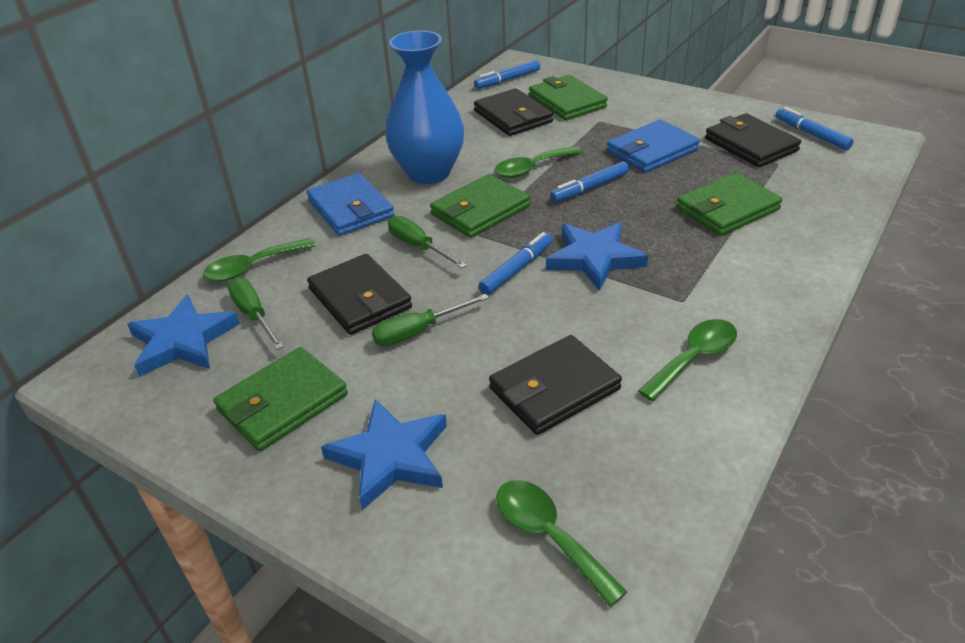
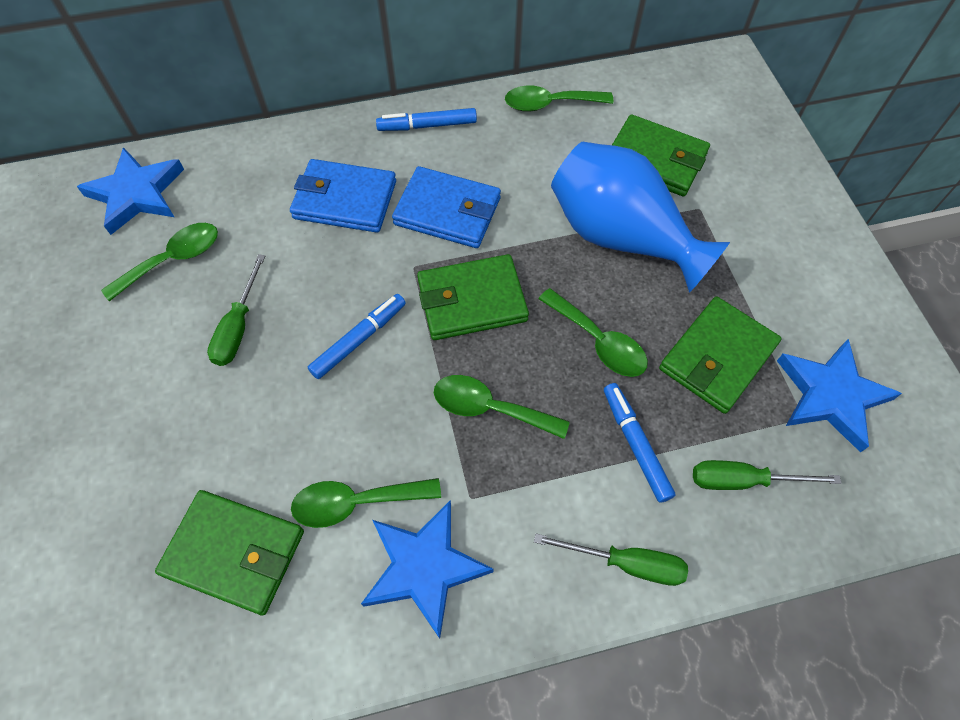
black wallet: 4 -> 0
blue marker: 4 -> 3
green spoon: 4 -> 5

